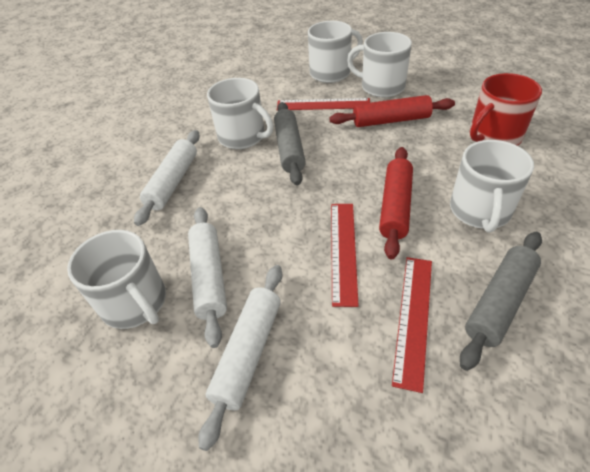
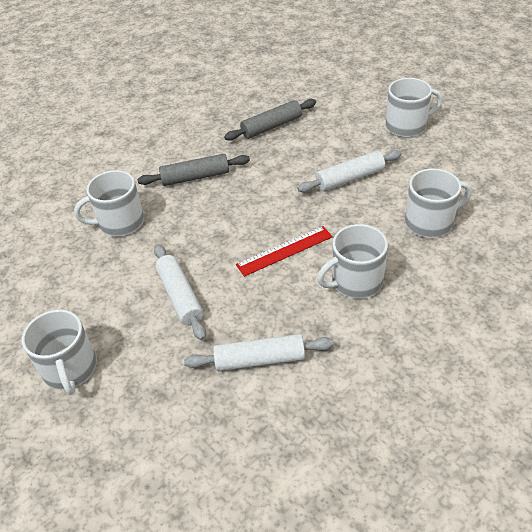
red mug: 1 -> 0
red rolling pin: 2 -> 0
red ruler: 3 -> 1

